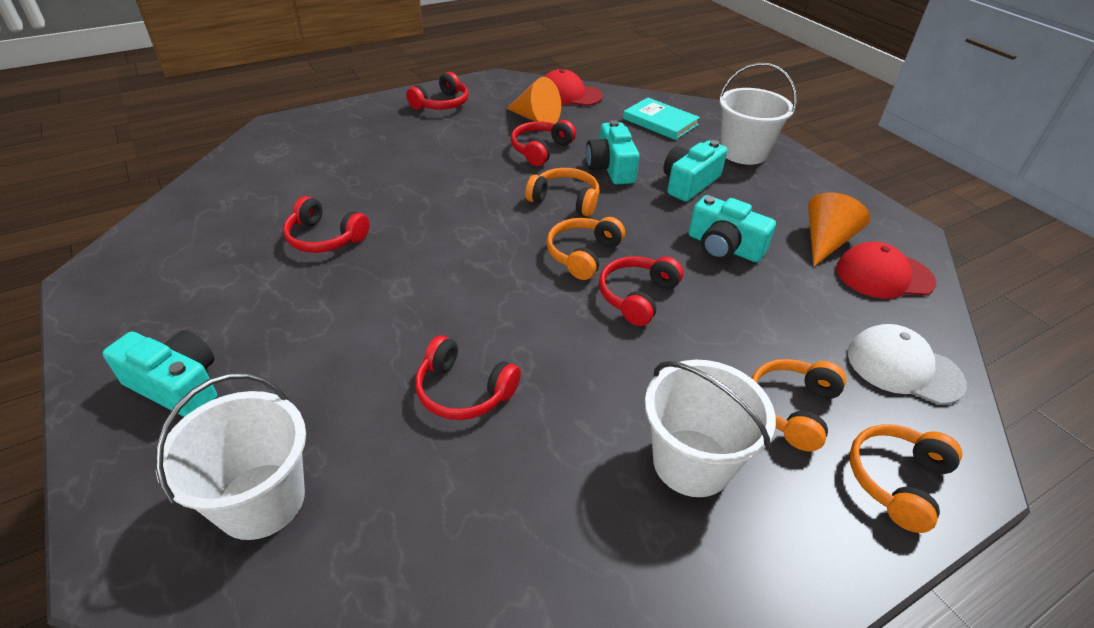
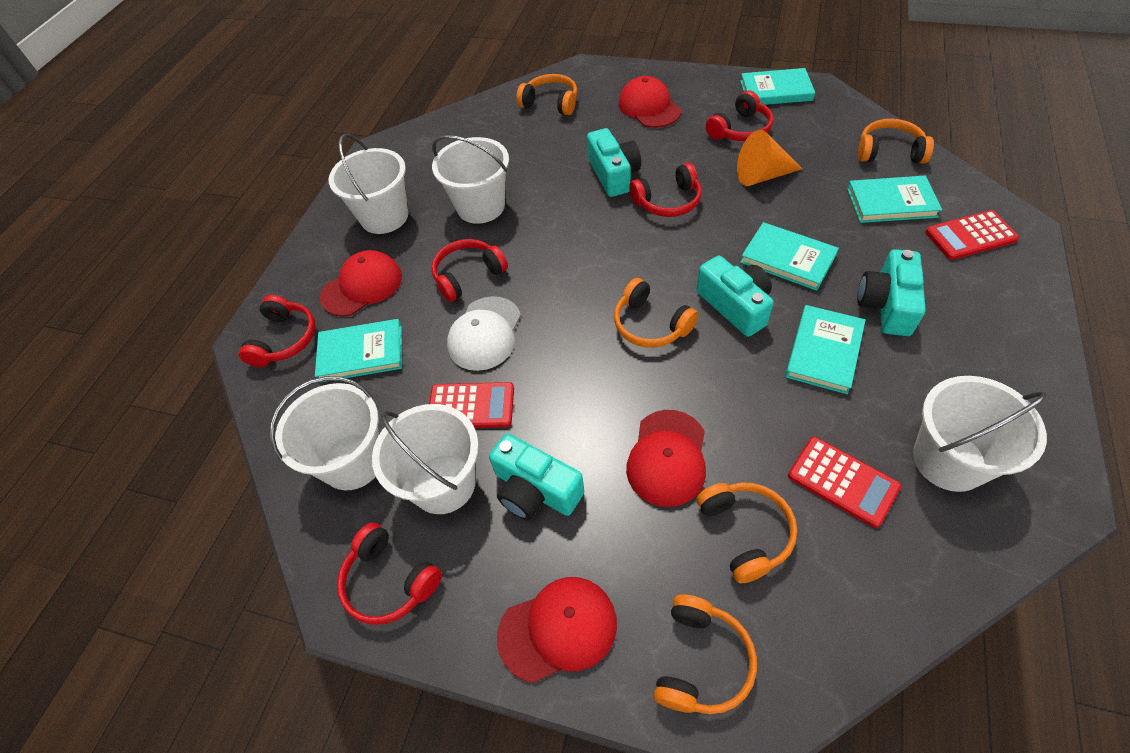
orange cone: 2 -> 1
orange headphones: 4 -> 5
red calculator: 0 -> 3
red cap: 2 -> 4
turquoise book: 1 -> 5
white bucket: 3 -> 5

